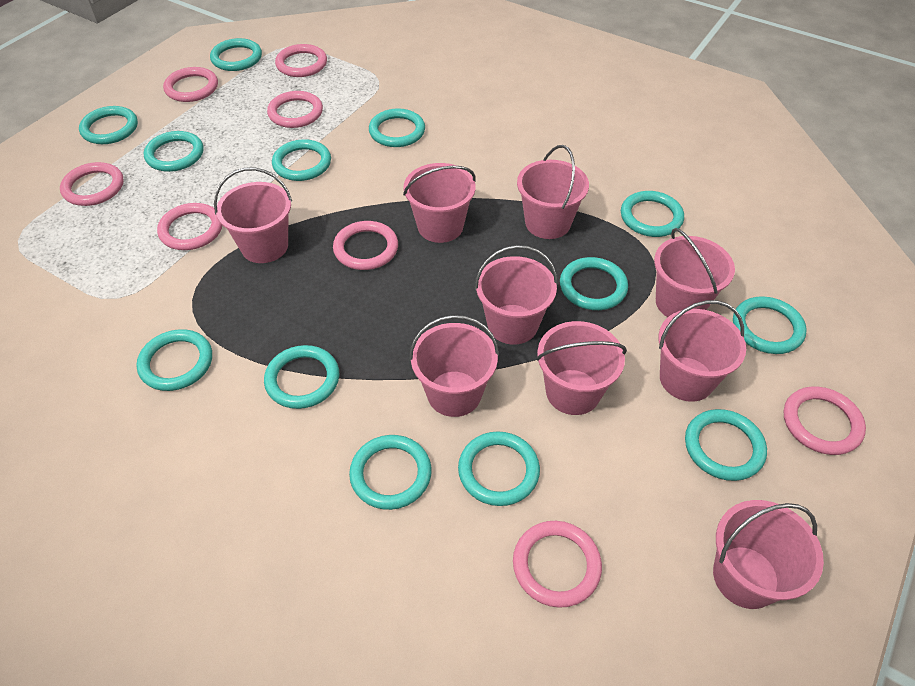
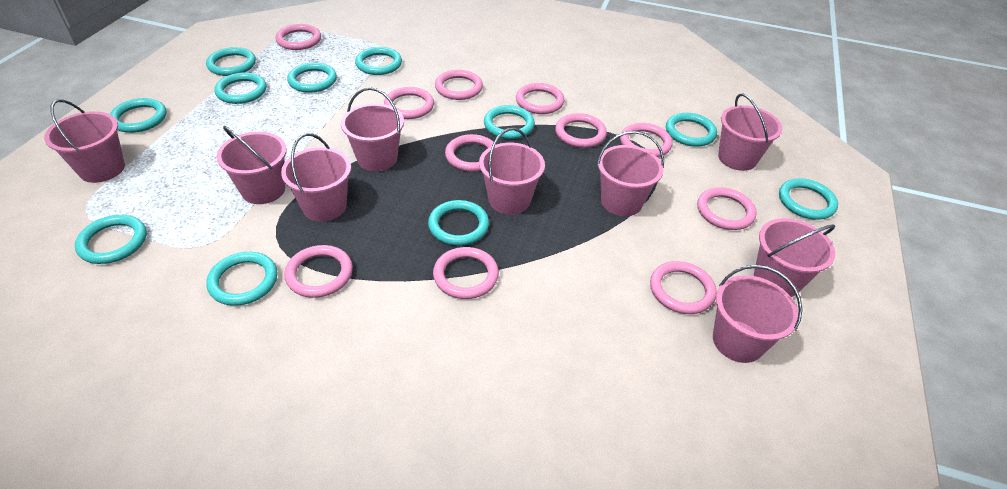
pink ring: 8 -> 11
turquoise ring: 13 -> 11

